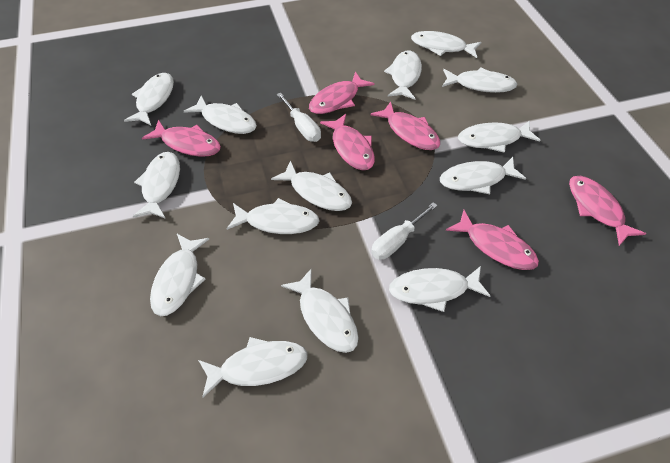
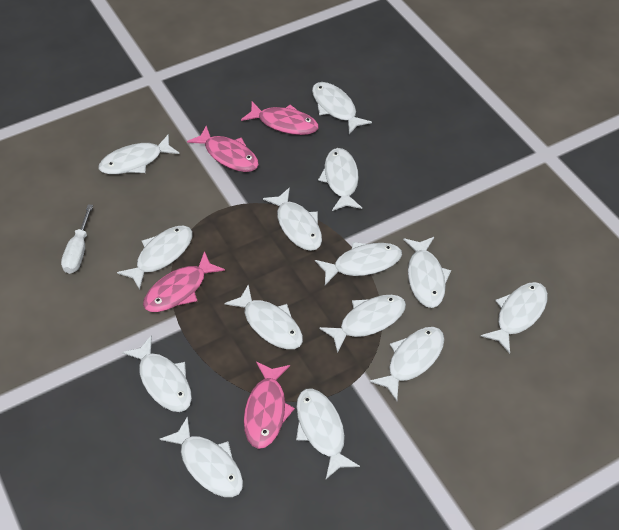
pink fish: 6 -> 4
white screwdriver: 2 -> 1

